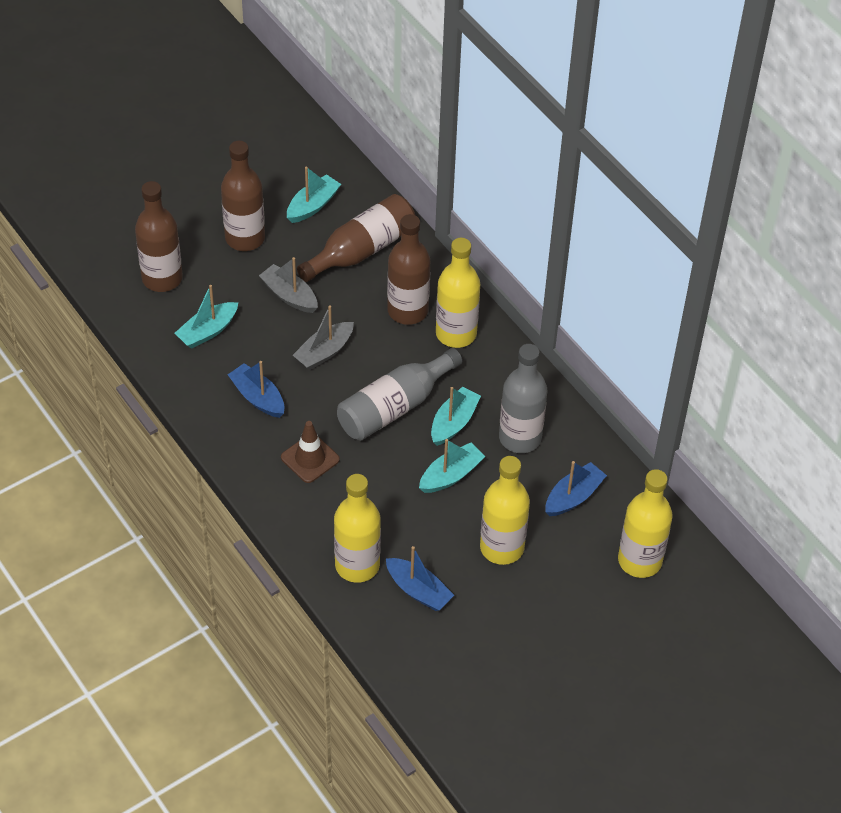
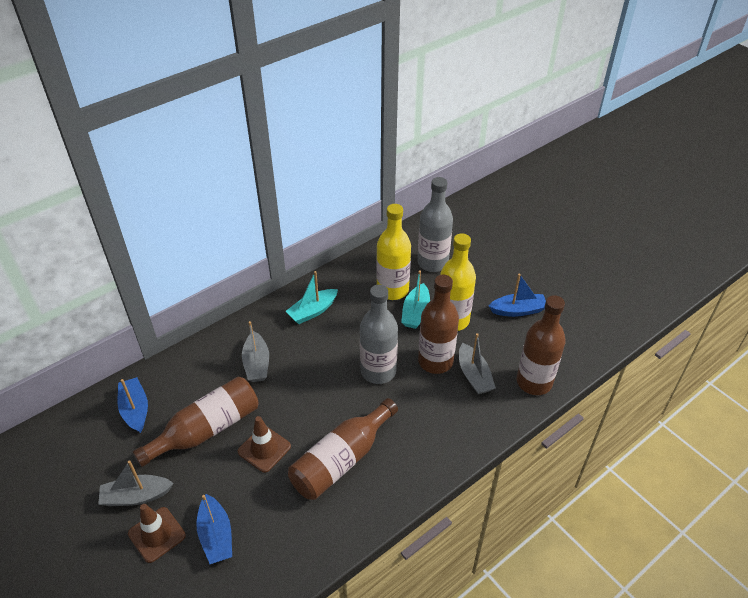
brown traffic cone: 1 -> 2
grey boat: 2 -> 3
turquoise boat: 4 -> 2
yellow bottle: 4 -> 2

